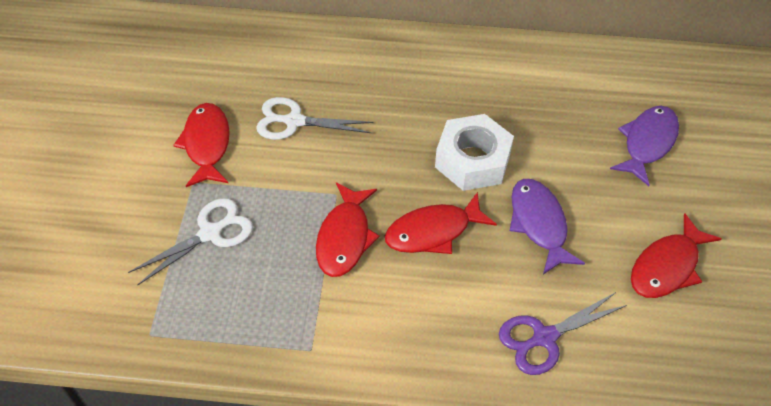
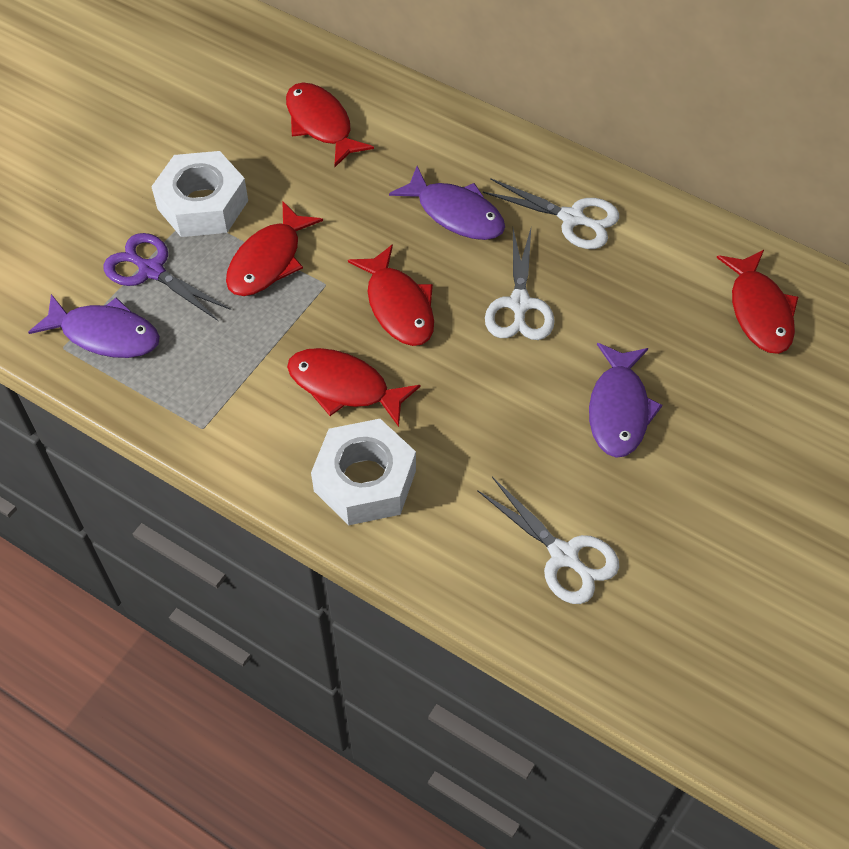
purple fish: 2 -> 3
red fish: 4 -> 5
white nut: 1 -> 2
white scissors: 2 -> 3

